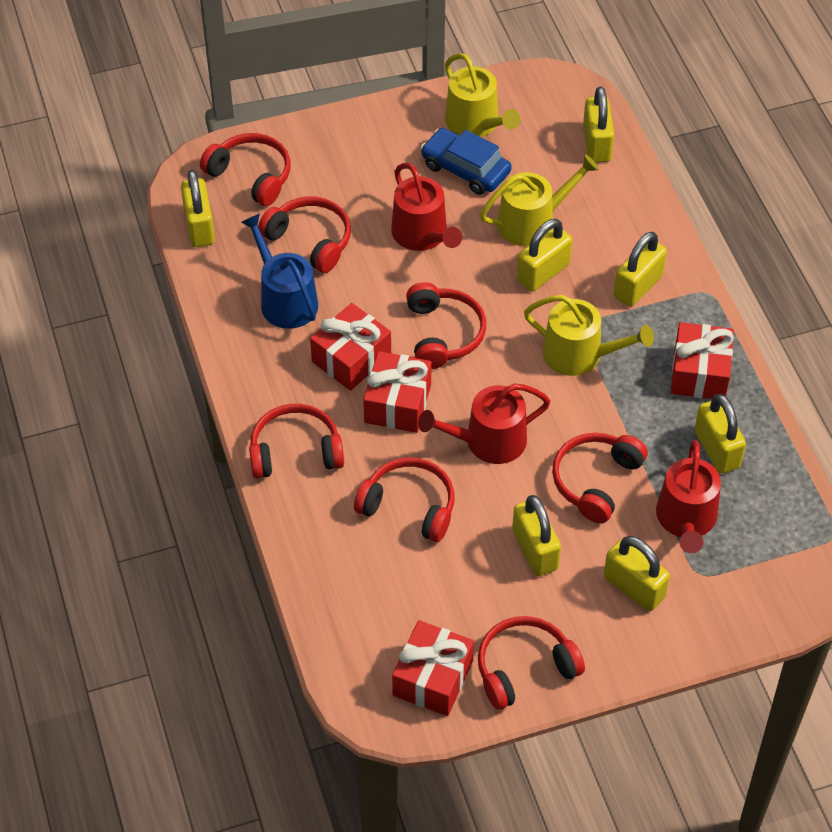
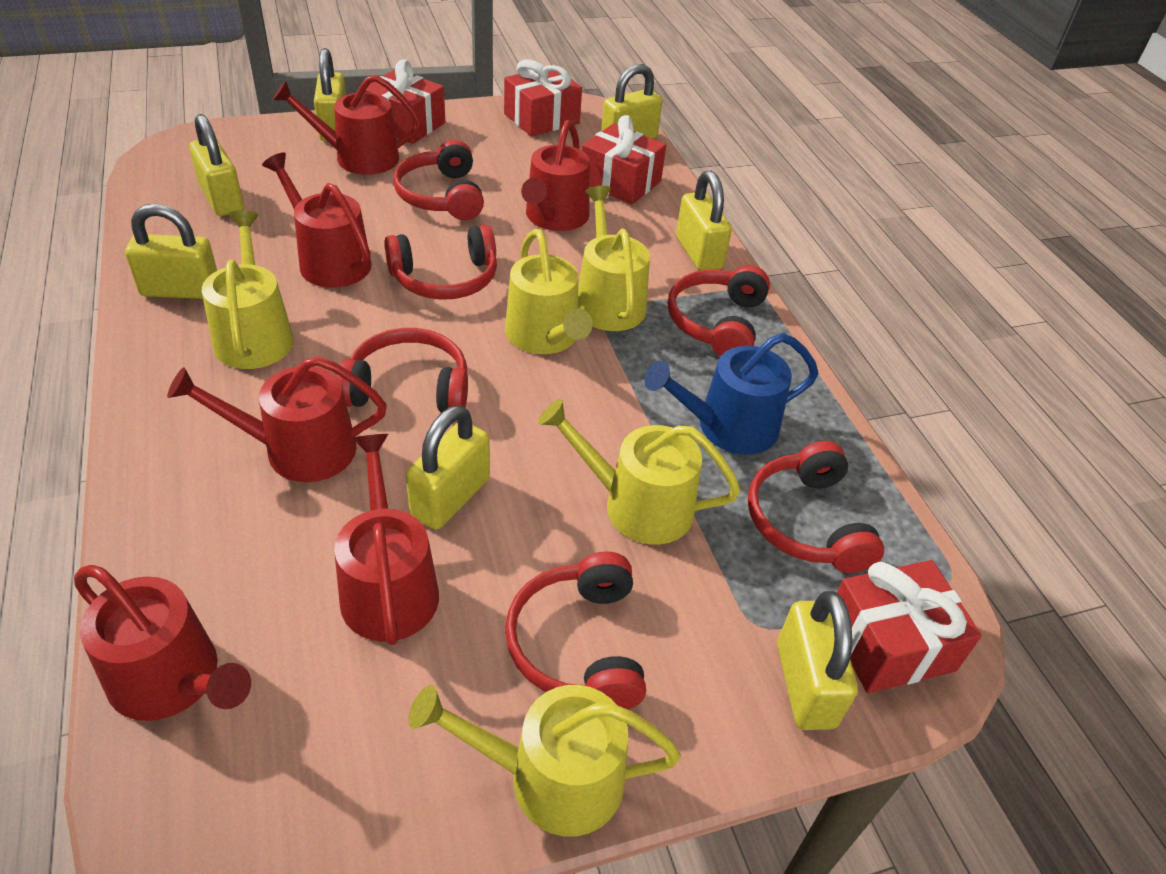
blue car: 1 -> 0
red headphones: 7 -> 6
red watering can: 3 -> 6
yellow watering can: 3 -> 5

